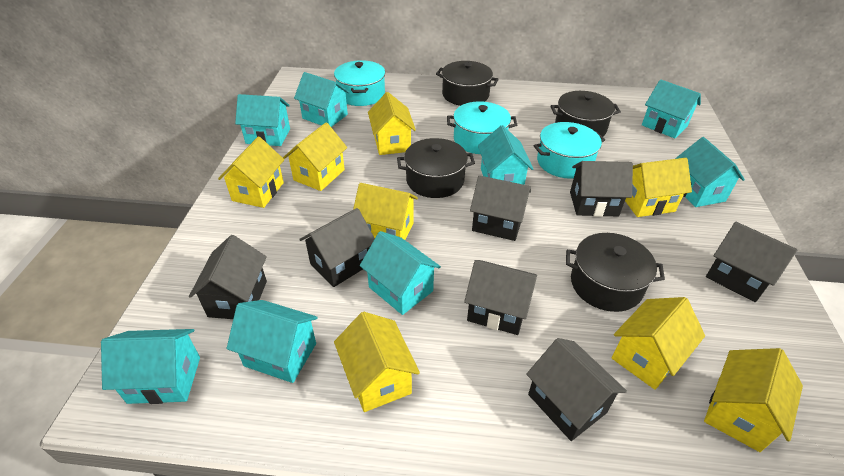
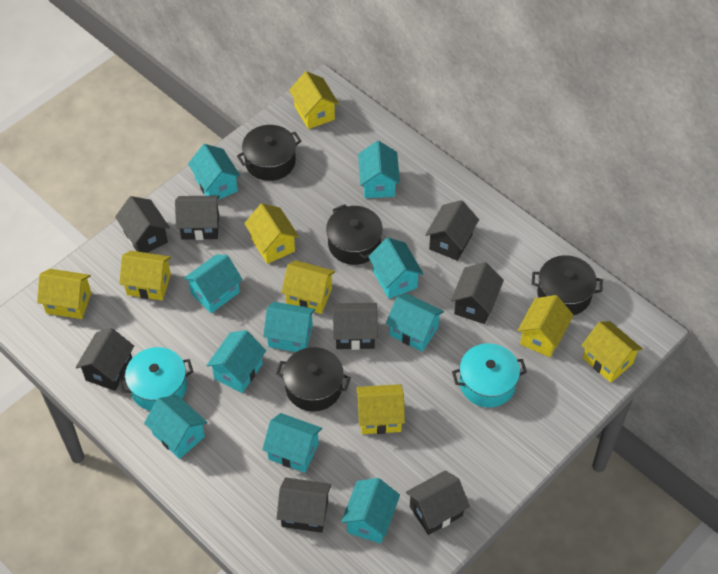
black house: 7 -> 8
turquoise house: 8 -> 10
turquoise pot: 3 -> 2

